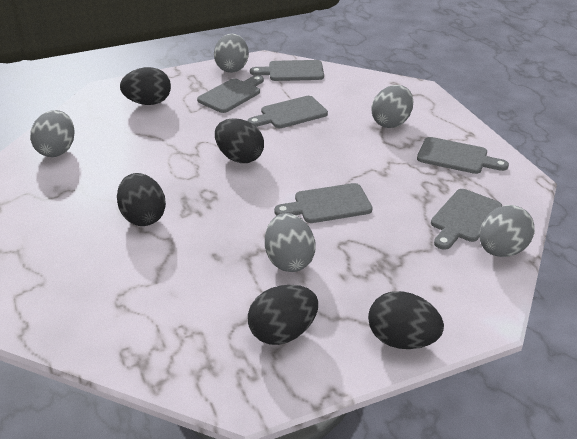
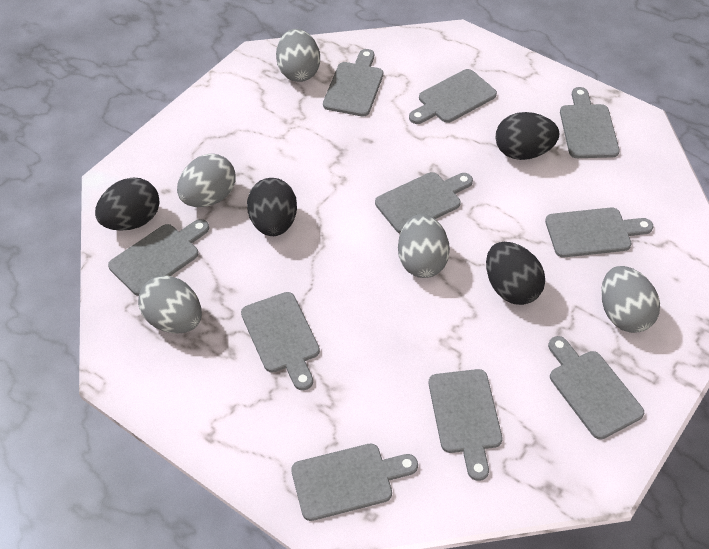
black egg: 5 -> 4
grey cutting board: 6 -> 10

